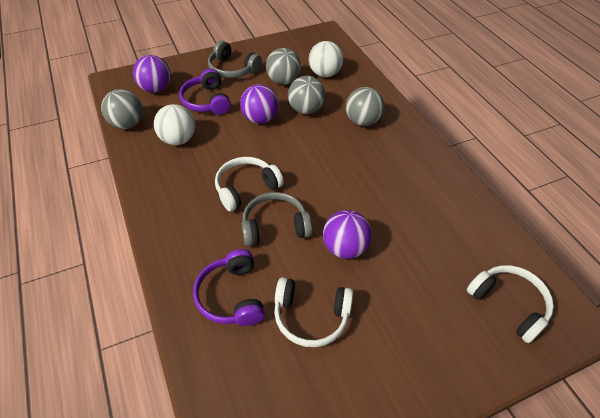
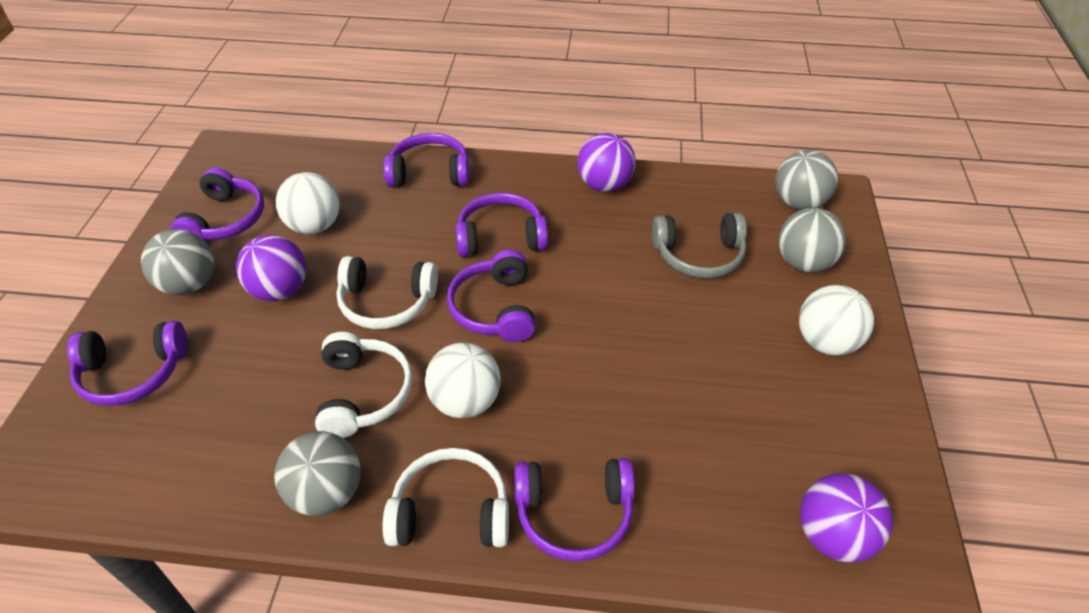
grey headphones: 2 -> 1
purple headphones: 2 -> 6
white ball: 2 -> 3

